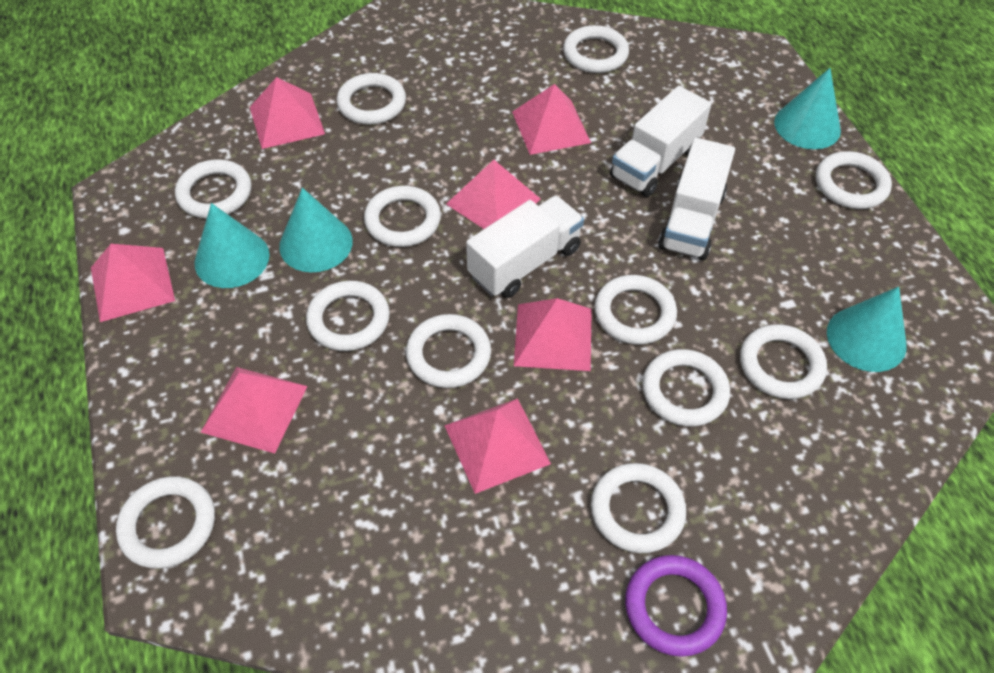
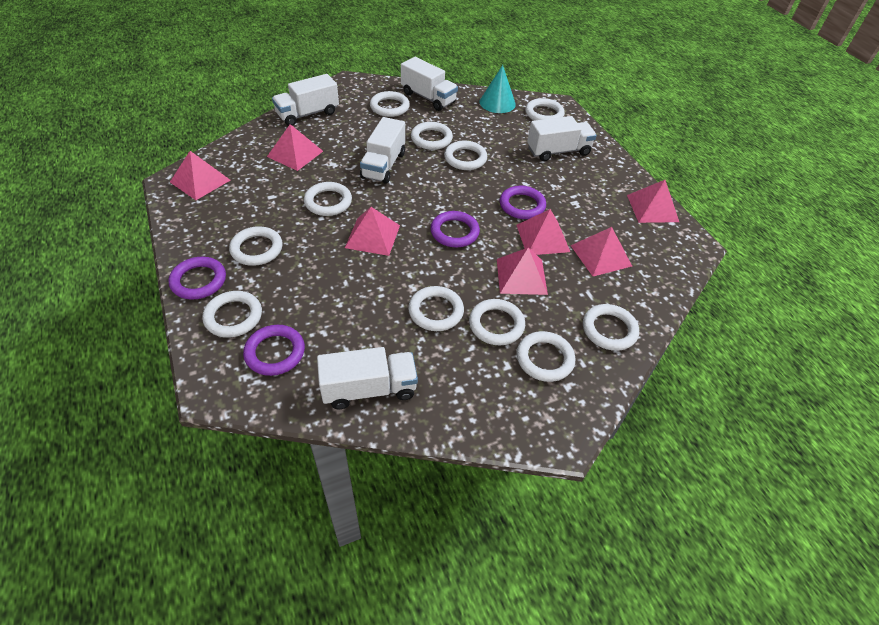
purple ring: 1 -> 4
turquoise cone: 4 -> 1
white ring: 12 -> 11
white truck: 3 -> 5

